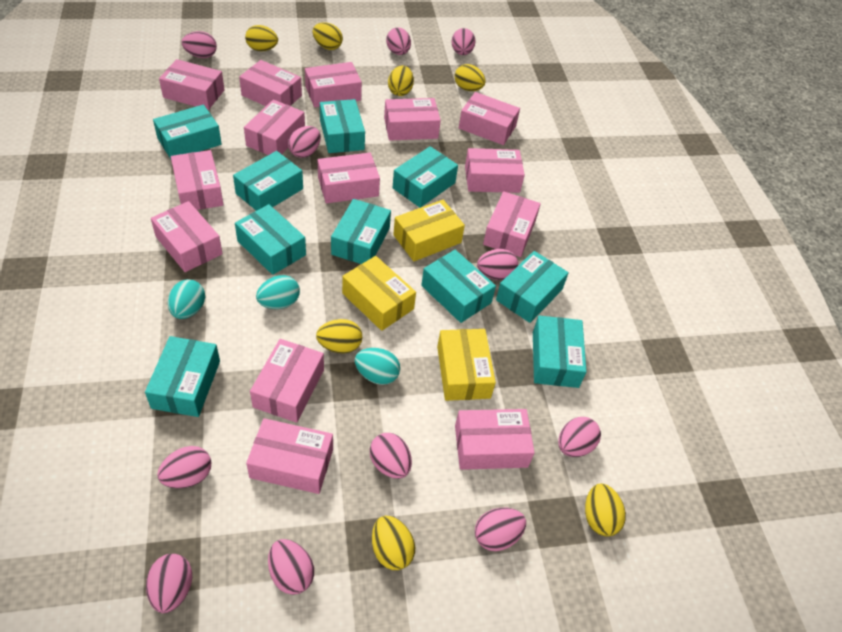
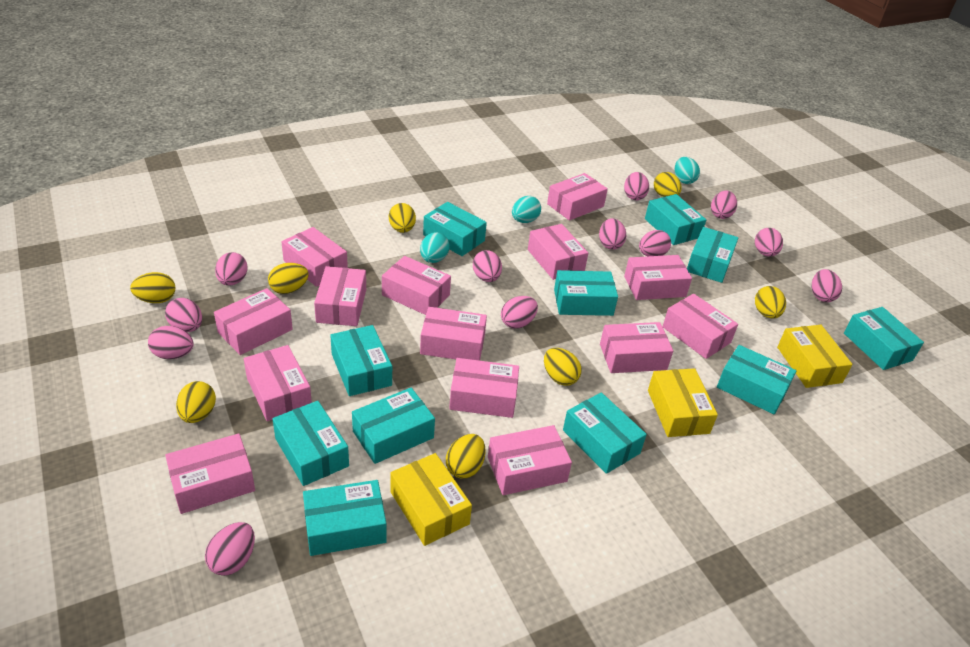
pink egg: 11 -> 12
turquoise box: 10 -> 11
yellow egg: 7 -> 8

